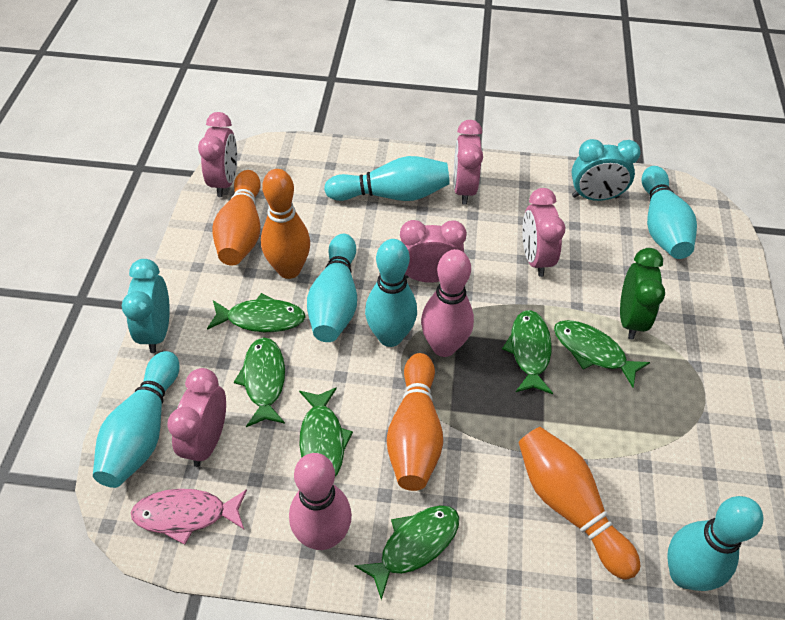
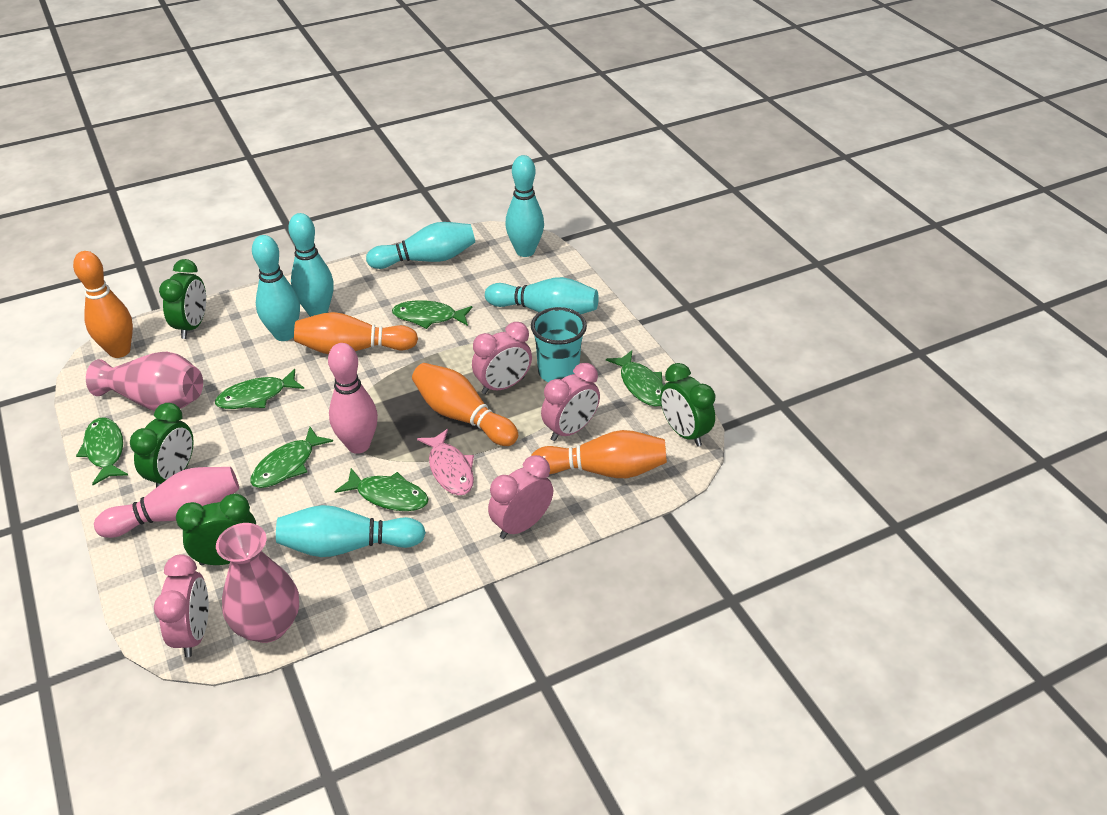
green clock: 1 -> 4
pink clock: 5 -> 4
pink vase: 0 -> 2
turquoise clock: 2 -> 0
turquoise cup: 0 -> 1

